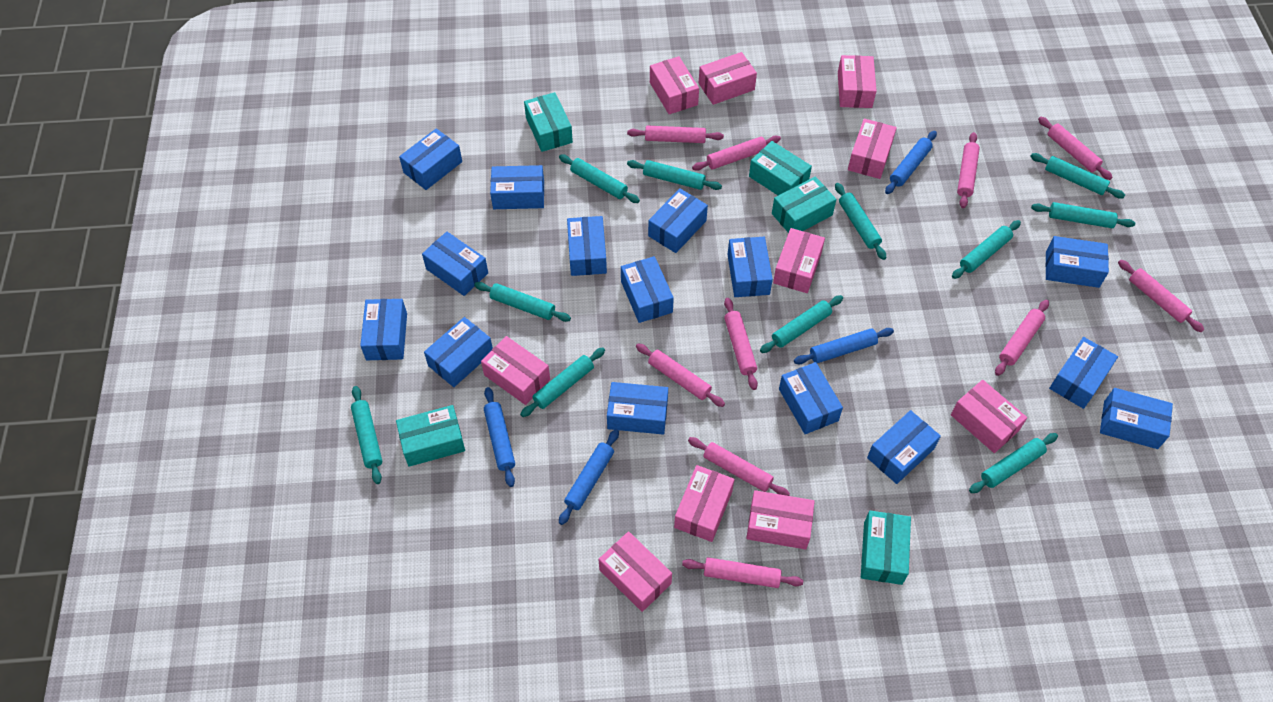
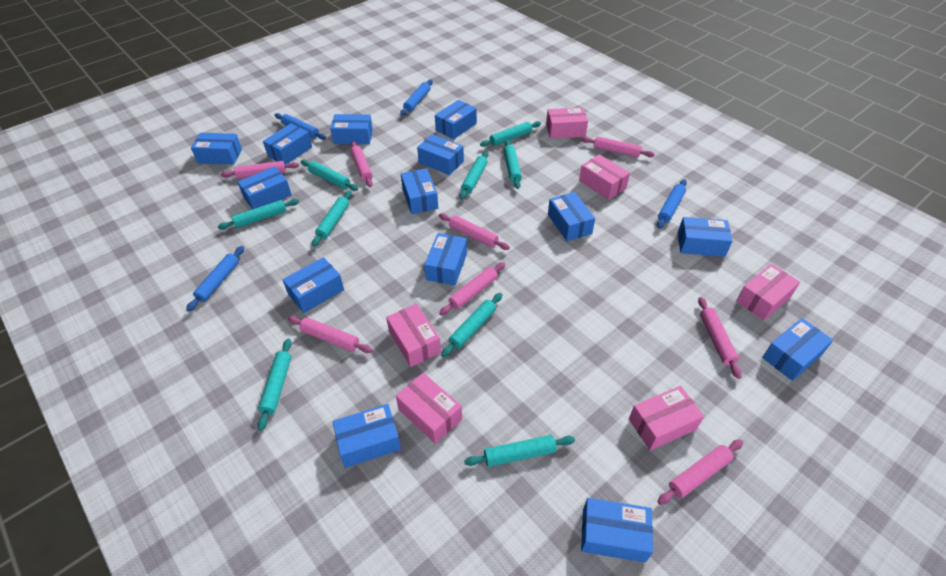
blue box: 15 -> 14
pink box: 10 -> 6
pink rolling pin: 10 -> 8
turquoise box: 5 -> 0
turquoise rolling pin: 11 -> 9

